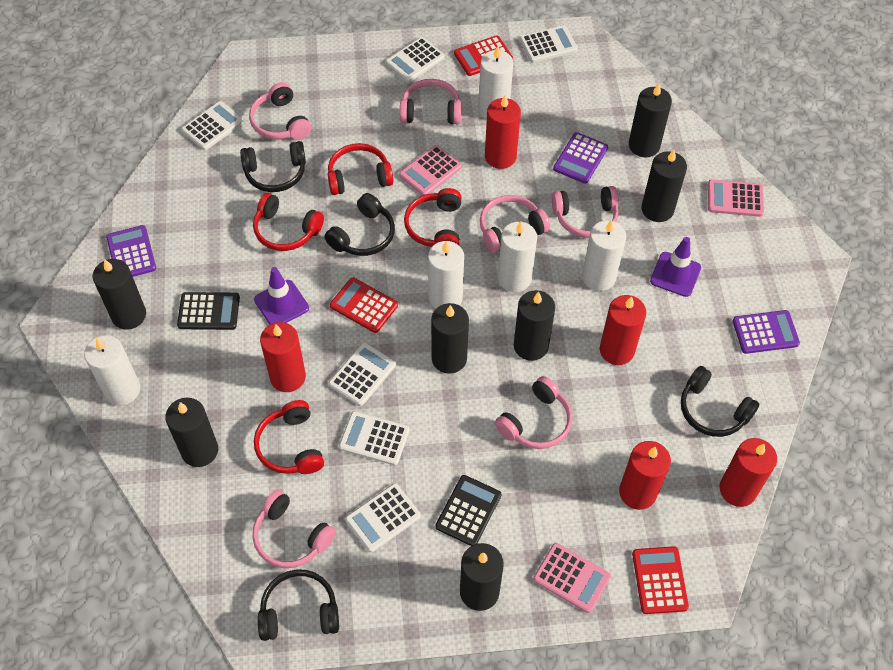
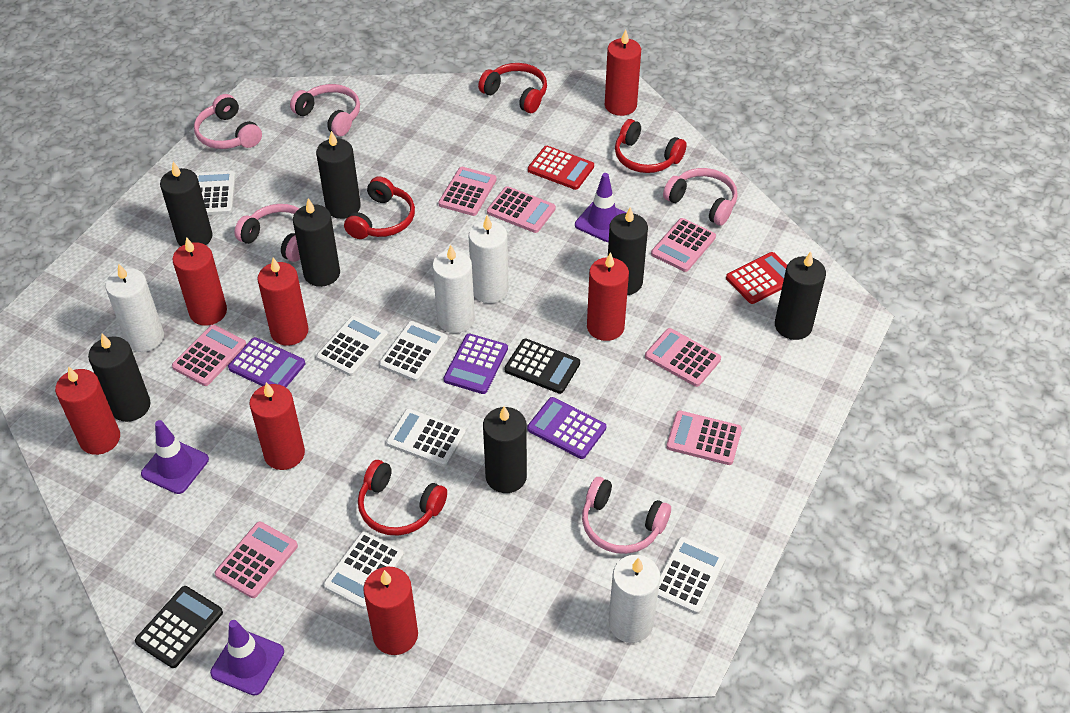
black headphones: 4 -> 0
pink calculator: 3 -> 7
pink headphones: 6 -> 5
purple traffic cone: 2 -> 3
red calculator: 3 -> 2
red candle: 5 -> 7
white candle: 5 -> 4

